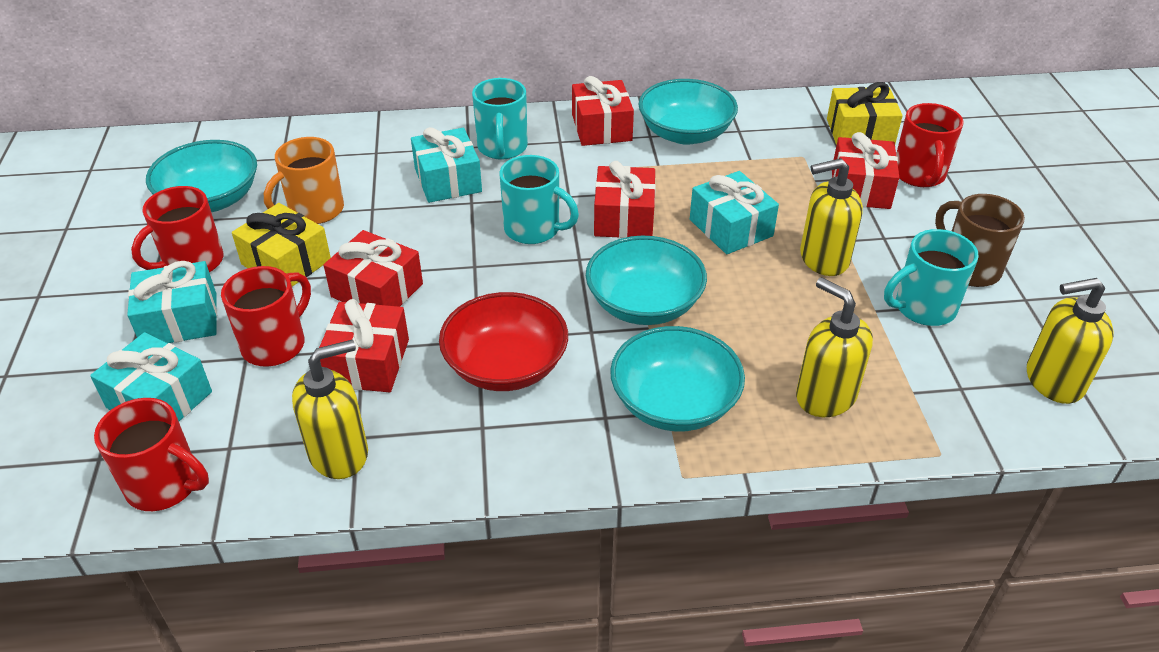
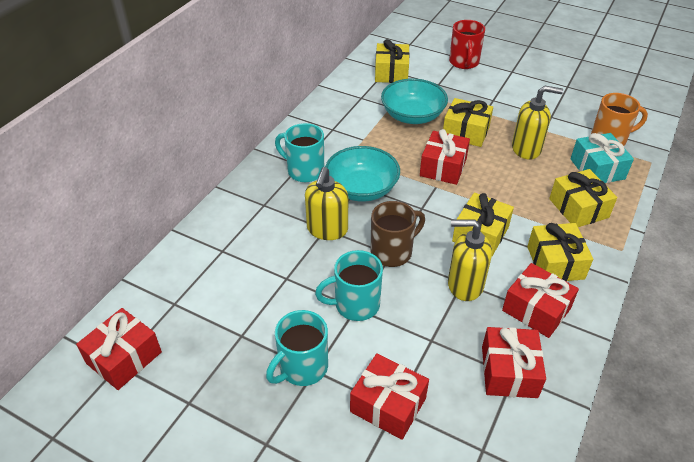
red bowl: 1 -> 0
red mug: 4 -> 1
turquoise bowl: 4 -> 2
turquoise gift: 4 -> 1
yellow gift: 2 -> 5
yellow soap dispenser: 4 -> 3

